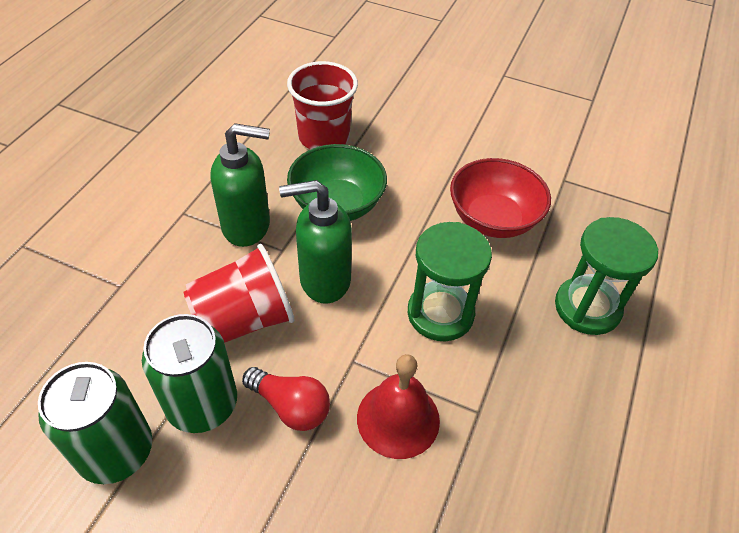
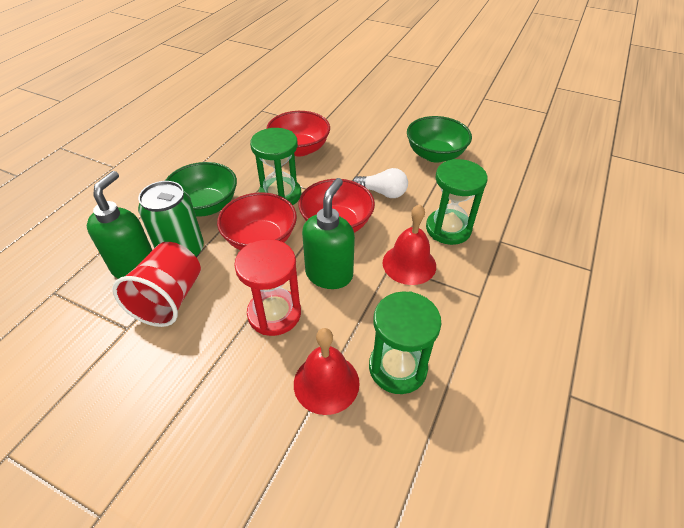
green bowl: 1 -> 2
green can: 2 -> 1
green hourglass: 2 -> 3
red bell: 1 -> 2
red bowl: 1 -> 3
red cup: 2 -> 1
red hourglass: 0 -> 1
red light bulb: 1 -> 0
white light bulb: 0 -> 1

